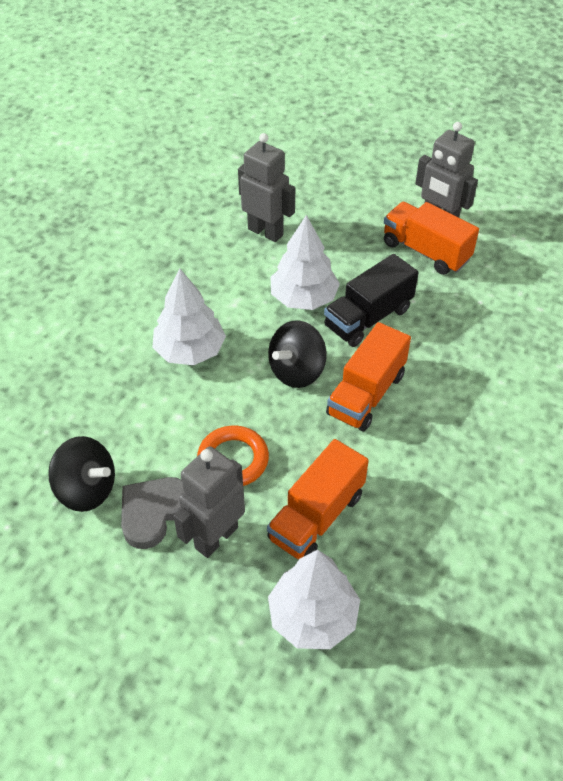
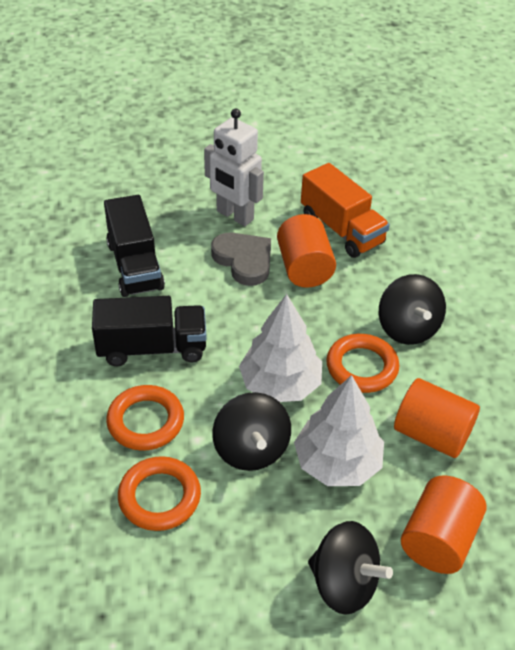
black spinning top: 2 -> 3
black truck: 1 -> 2
grey robot: 3 -> 0
orange cylinder: 0 -> 3
orange ring: 1 -> 3
orange truck: 3 -> 1
white robot: 0 -> 1
white tree: 3 -> 2

